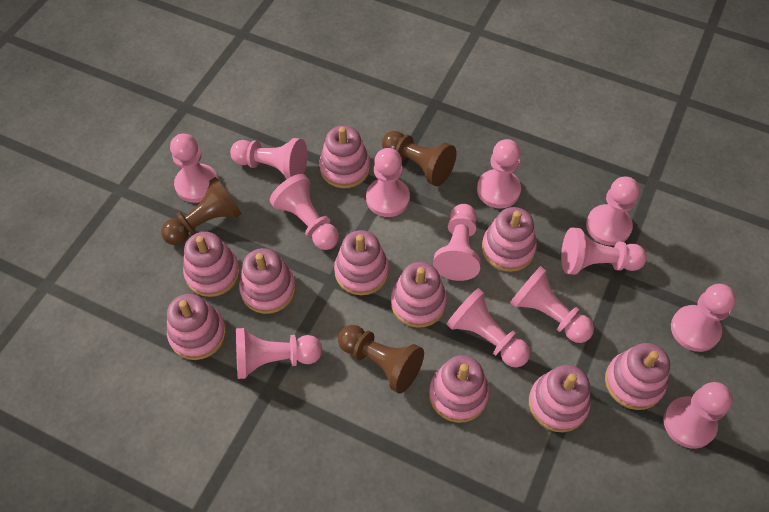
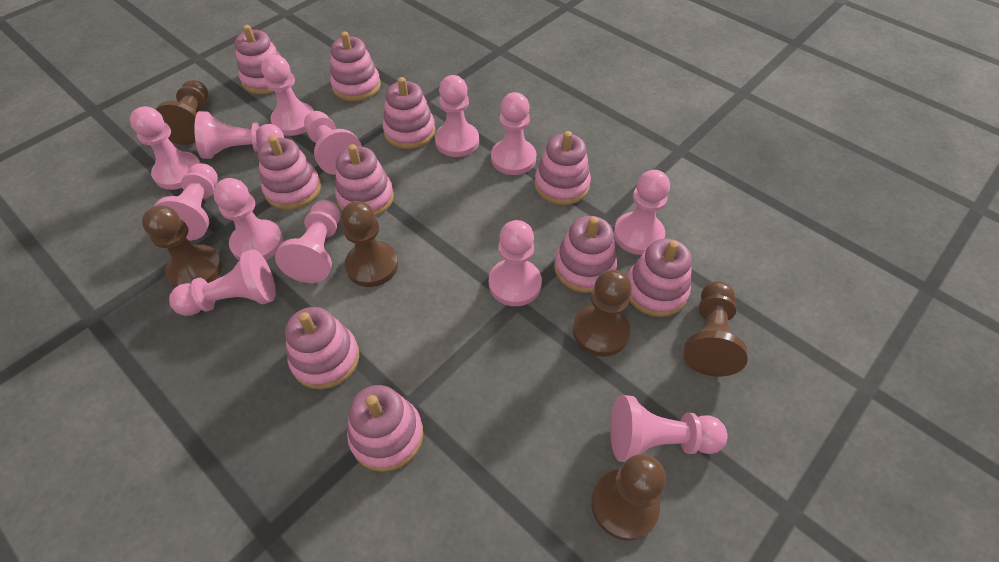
brown pawn: 3 -> 6

